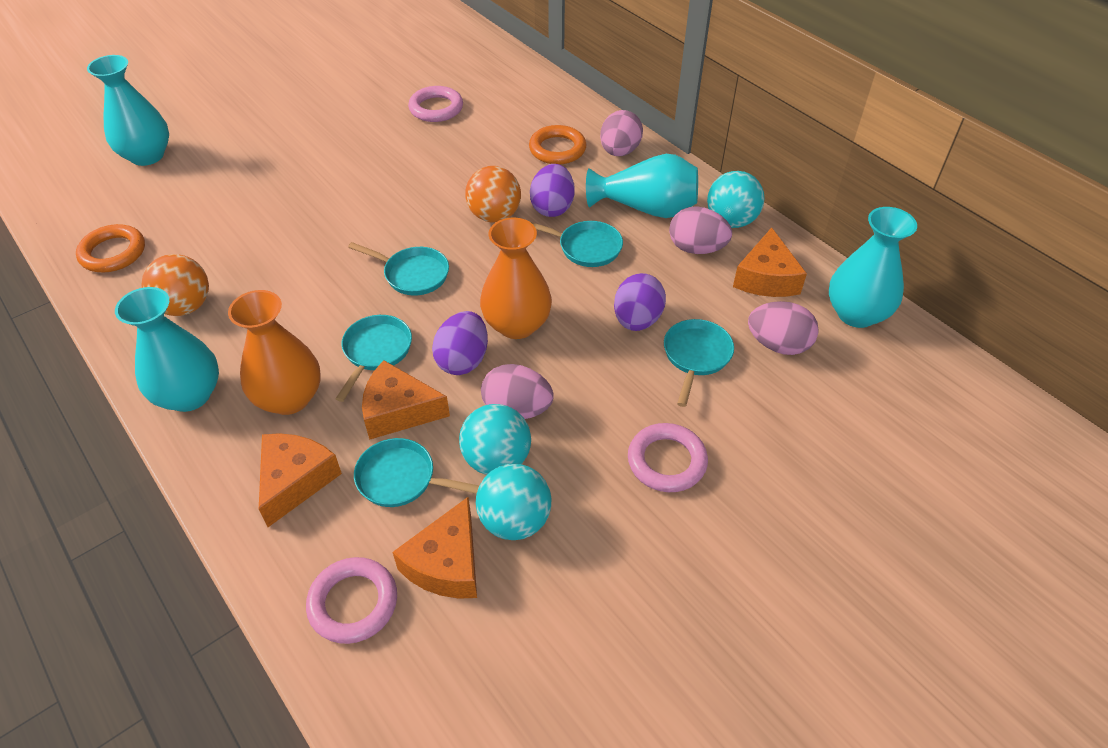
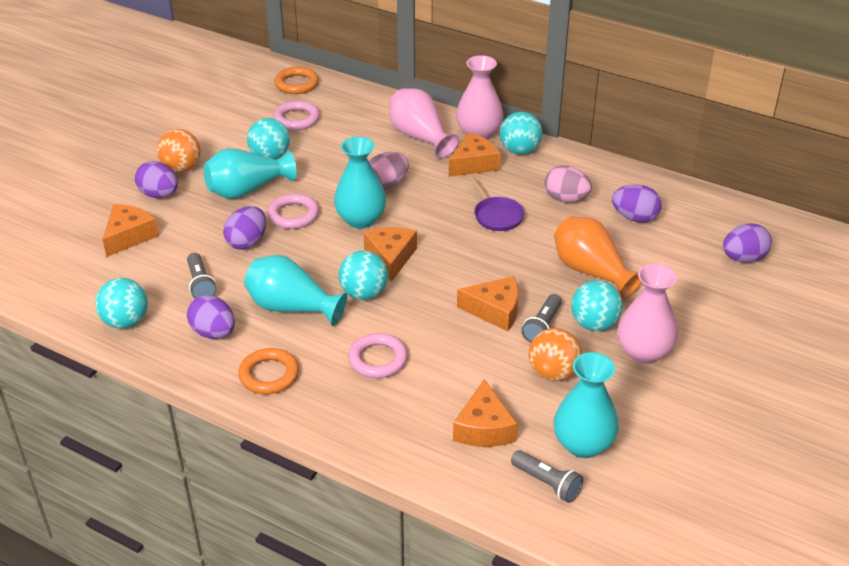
grey flashlight: 0 -> 3
orange cheese: 4 -> 5
orange vase: 2 -> 1
pink egg: 4 -> 2
pink vase: 0 -> 3
purple egg: 3 -> 5
purple pan: 0 -> 1
turquoise ball: 3 -> 5
turquoise pan: 5 -> 0

